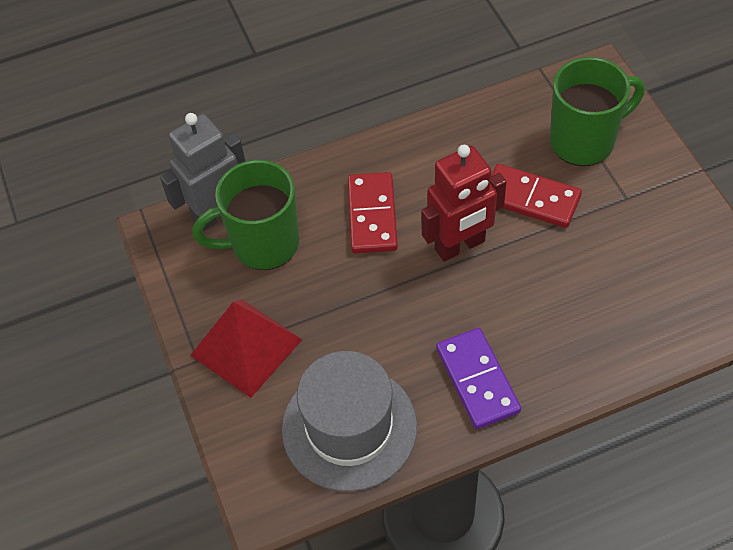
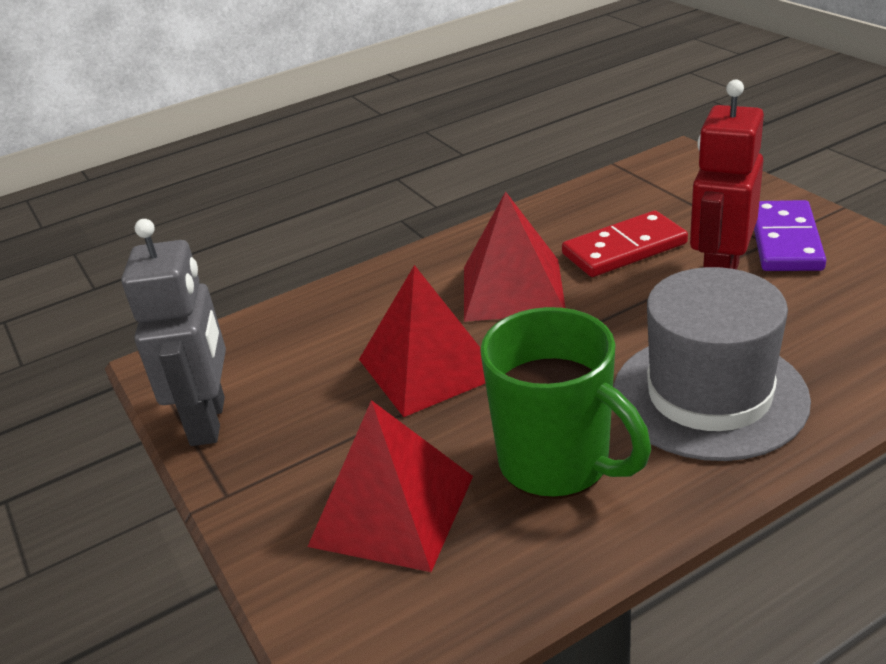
green mug: 2 -> 1
red domino: 2 -> 1
red pyramid: 1 -> 3

